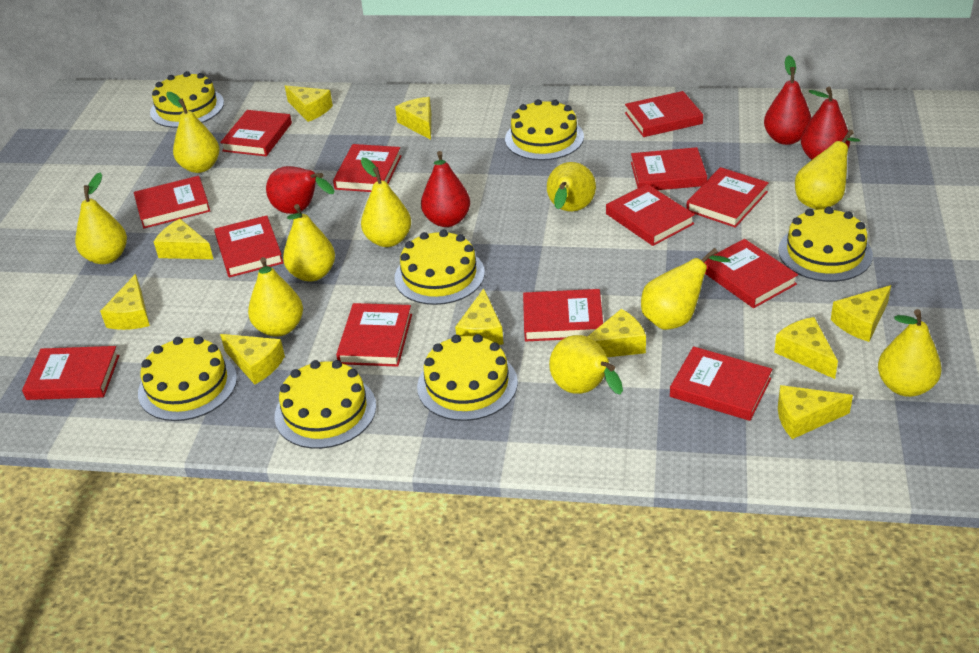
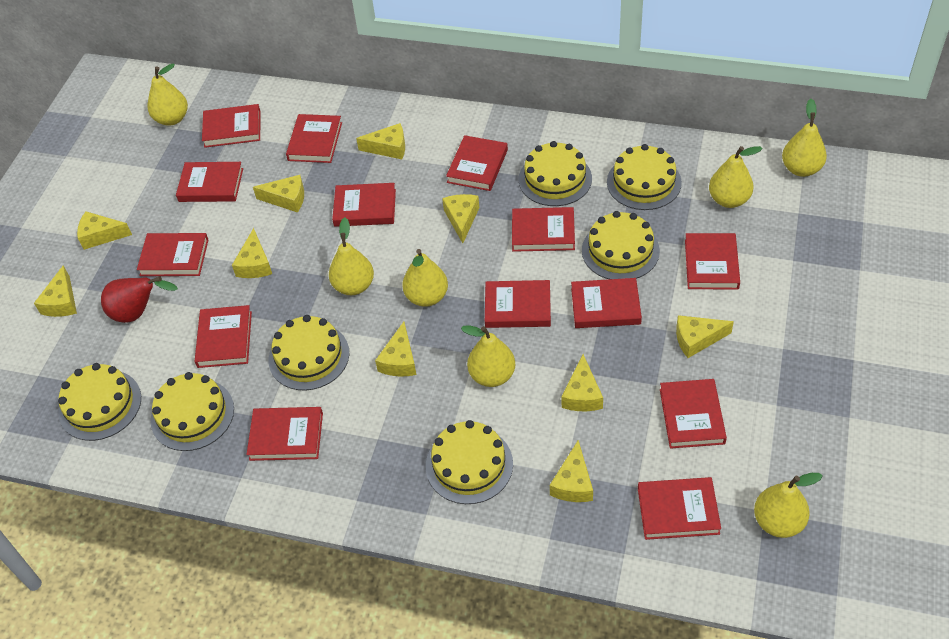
red book: 13 -> 14
red pear: 4 -> 1
yellow pear: 10 -> 7

